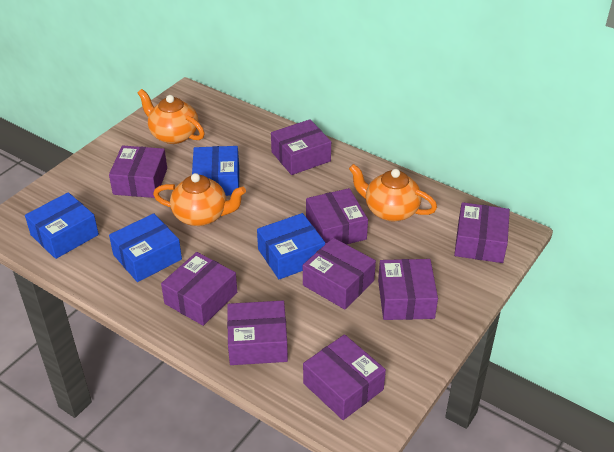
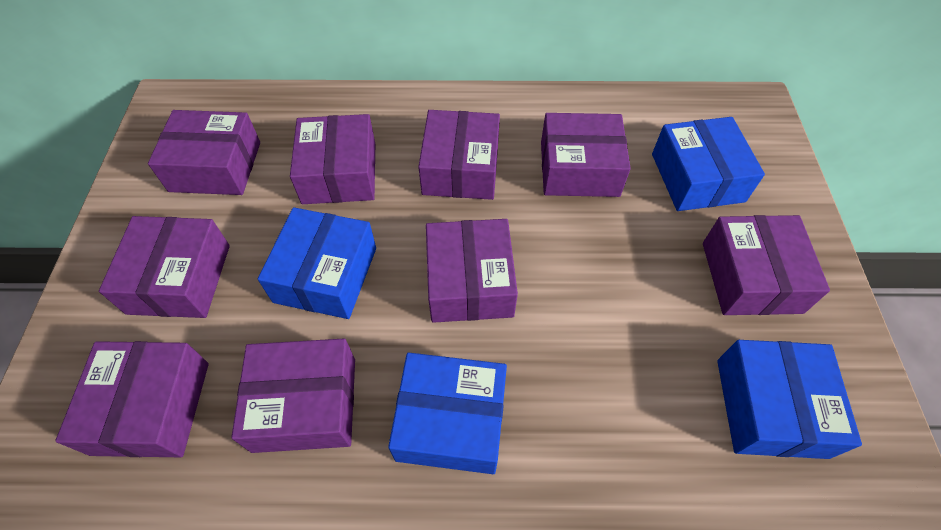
orange teapot: 3 -> 0

